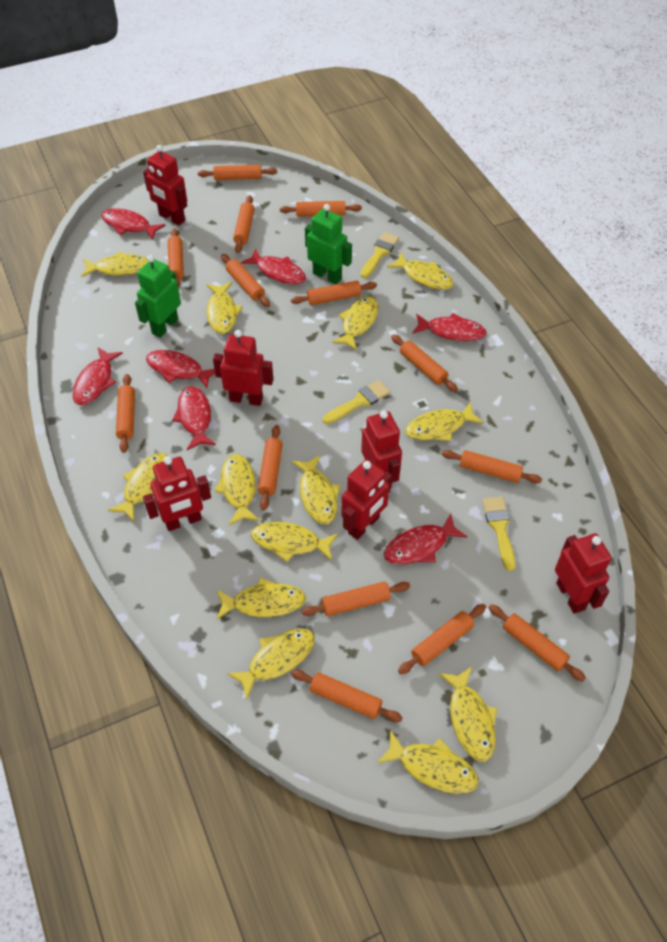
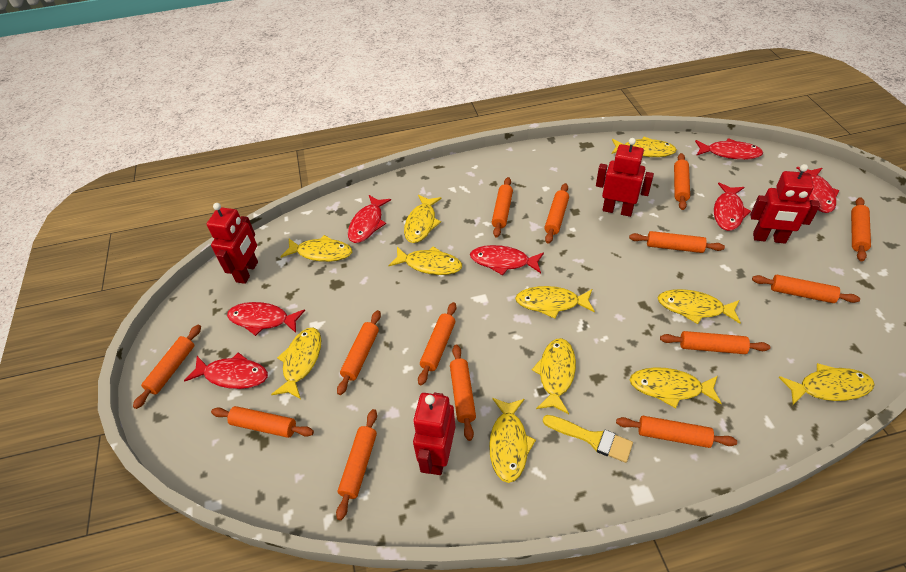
green robot: 2 -> 0
red robot: 6 -> 4
yellow brush: 3 -> 1
yellow fish: 13 -> 11

